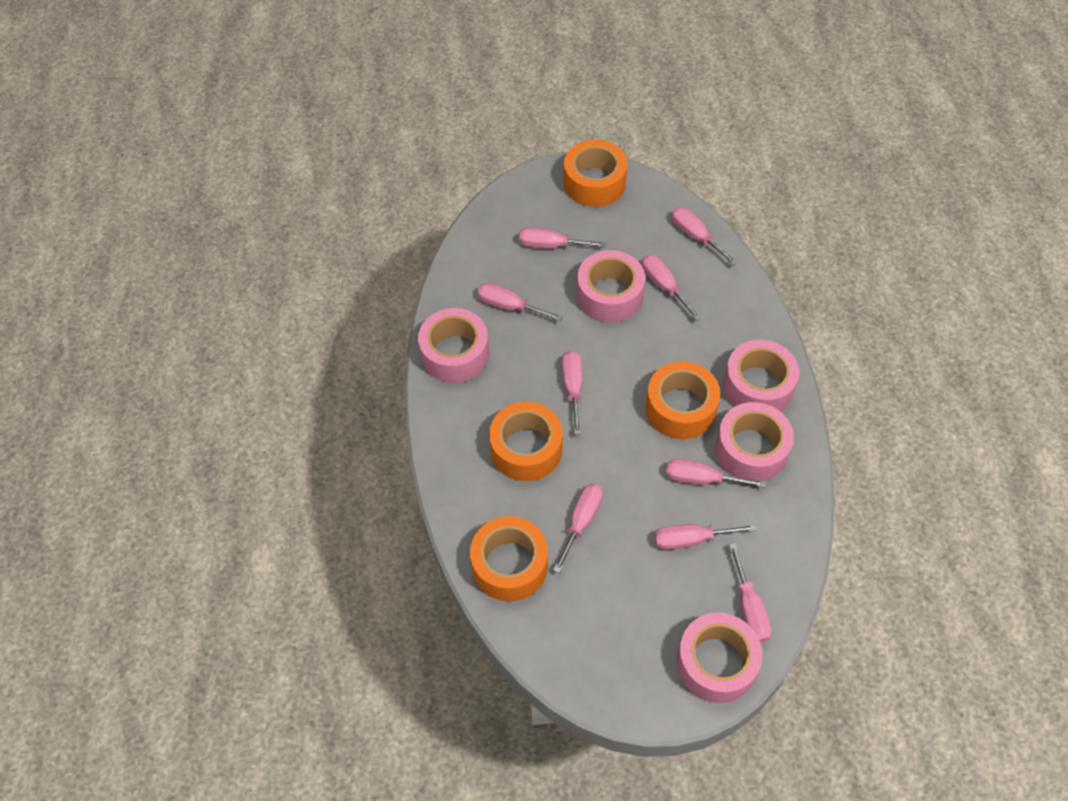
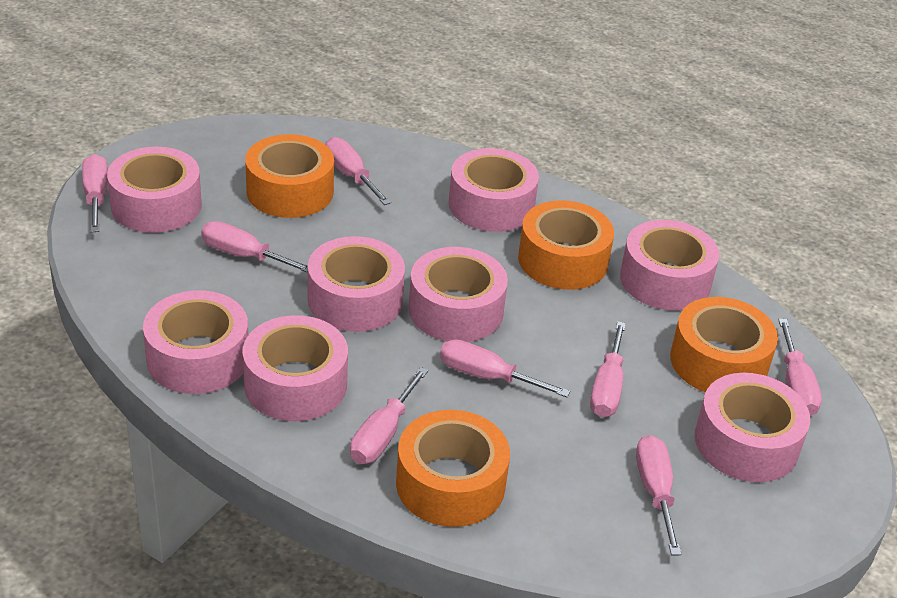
pink screwdriver: 9 -> 8
pink tape: 5 -> 8

